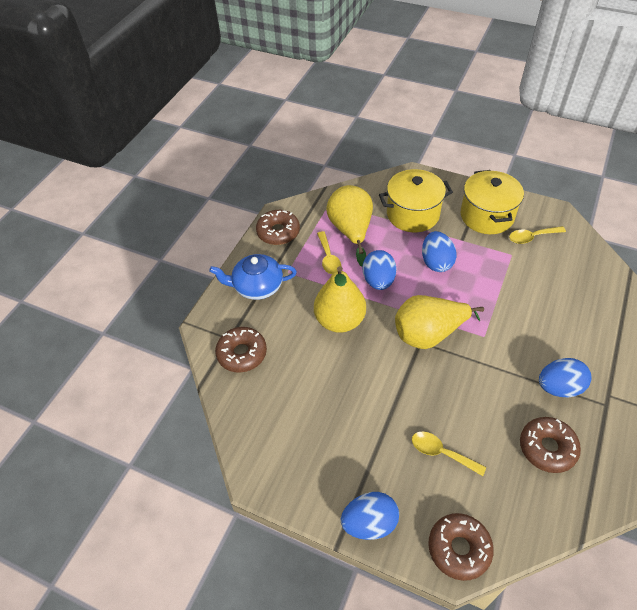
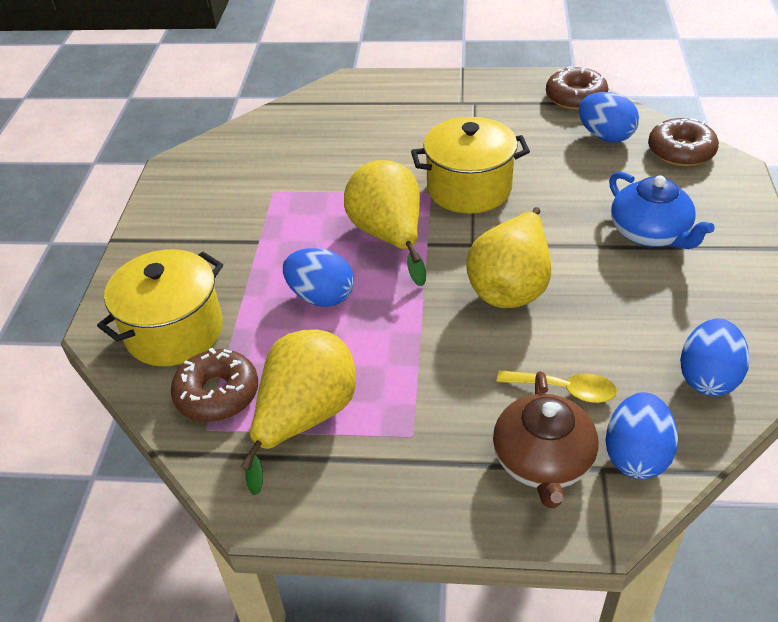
brown donut: 4 -> 3
brown teapot: 0 -> 1
yellow spoon: 3 -> 1

